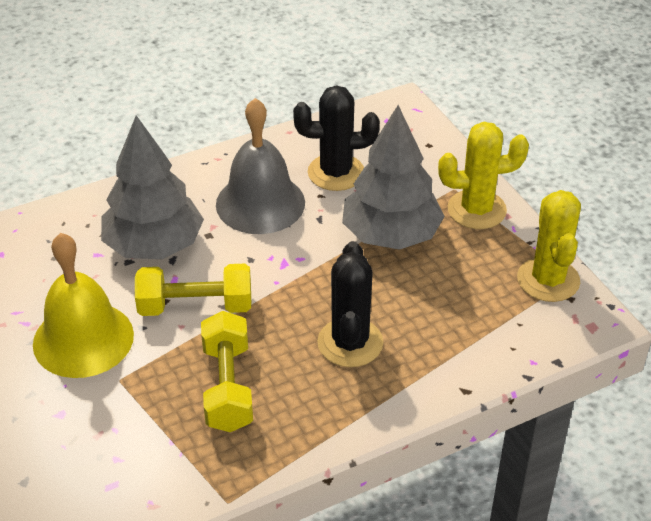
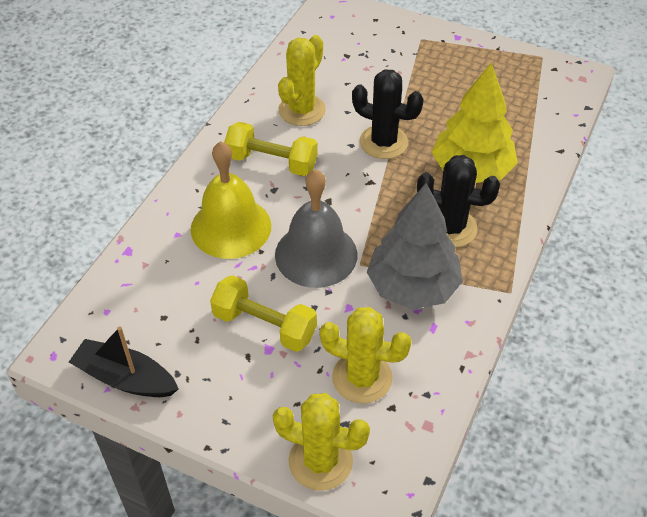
black boat: 0 -> 1
grey tree: 2 -> 1
yellow cactus: 2 -> 3
yellow tree: 0 -> 1

